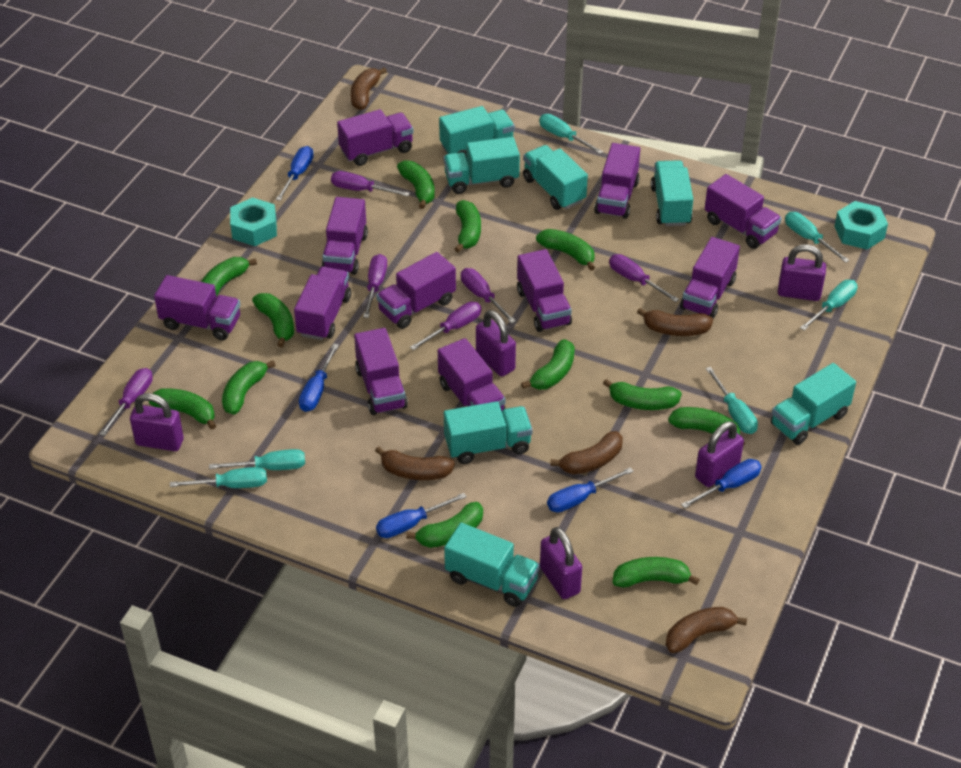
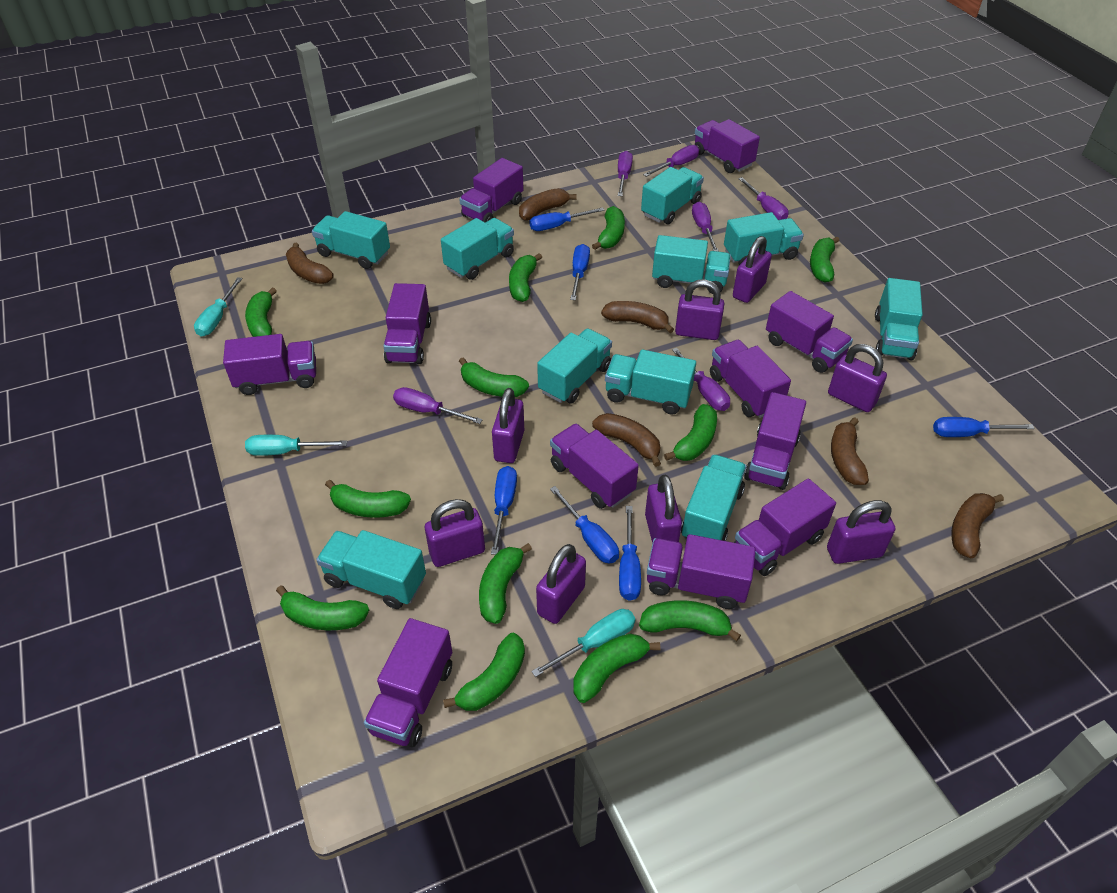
blue screwdriver: 5 -> 6
brown banana: 5 -> 6
purple padlock: 5 -> 8
turquoise nut: 2 -> 0
turquoise screwdriver: 6 -> 3
turquoise truck: 7 -> 10

